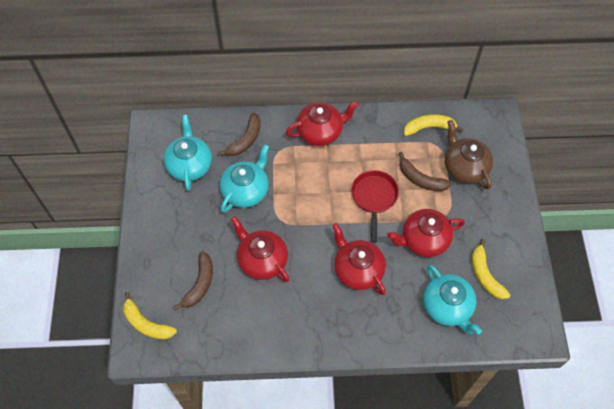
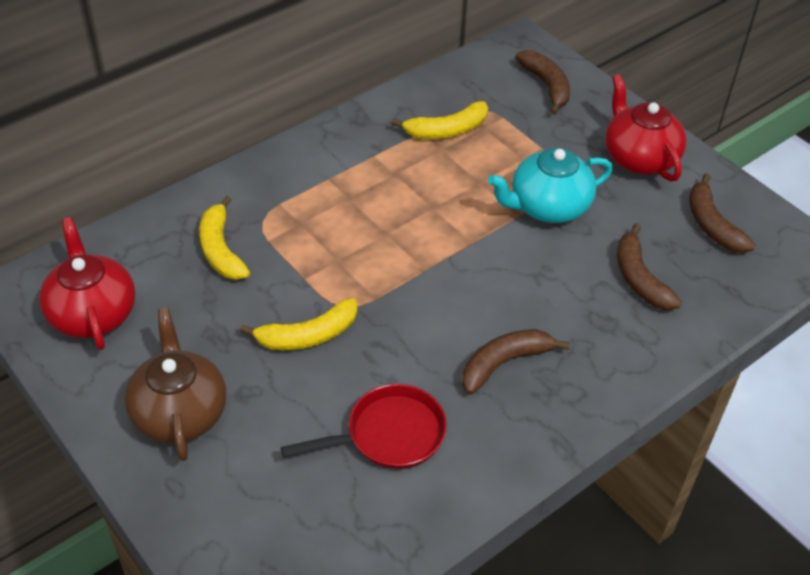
brown banana: 3 -> 4
red teapot: 4 -> 2
turquoise teapot: 3 -> 1

